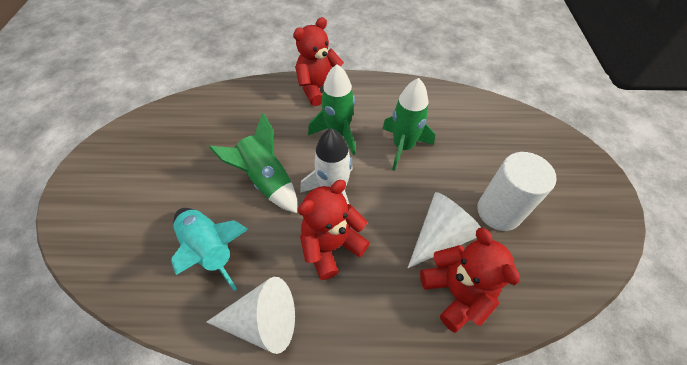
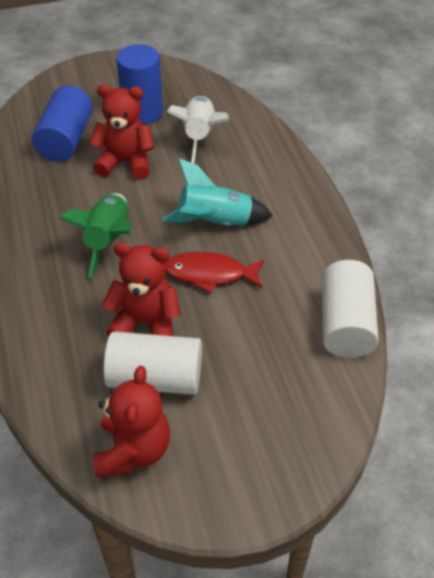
blue cylinder: 0 -> 2
green rocket: 3 -> 1
red fish: 0 -> 1
white cone: 2 -> 0
white cylinder: 1 -> 2

